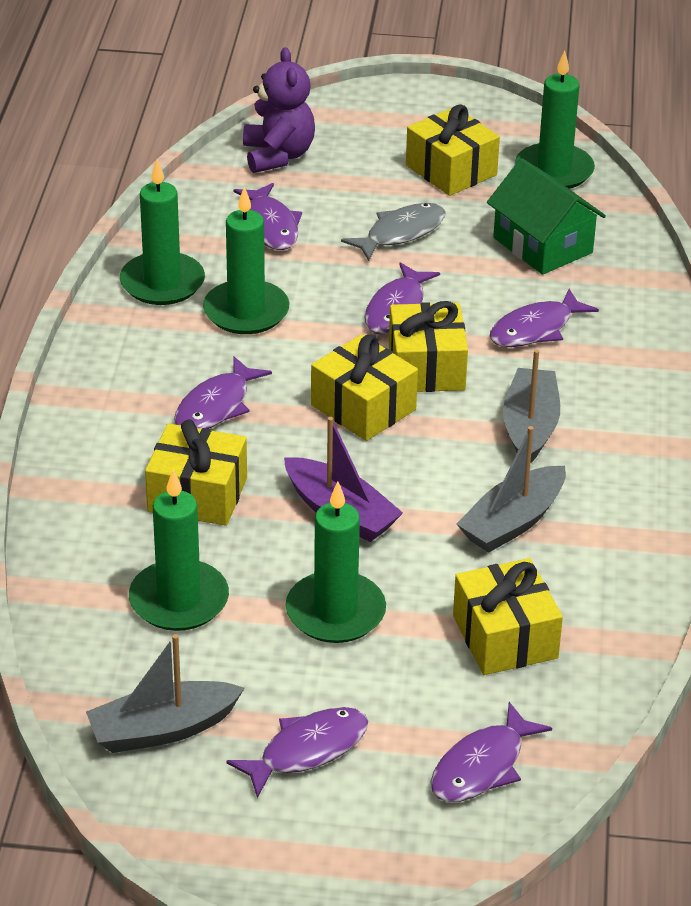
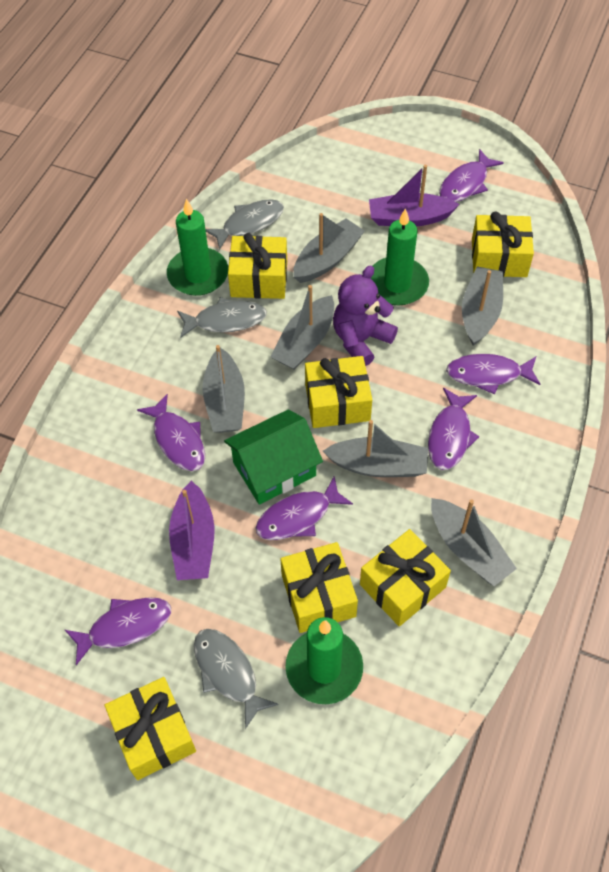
green candle: 5 -> 3
grey boat: 3 -> 6
grey fish: 1 -> 3
purple boat: 1 -> 2
yellow gift: 5 -> 6

